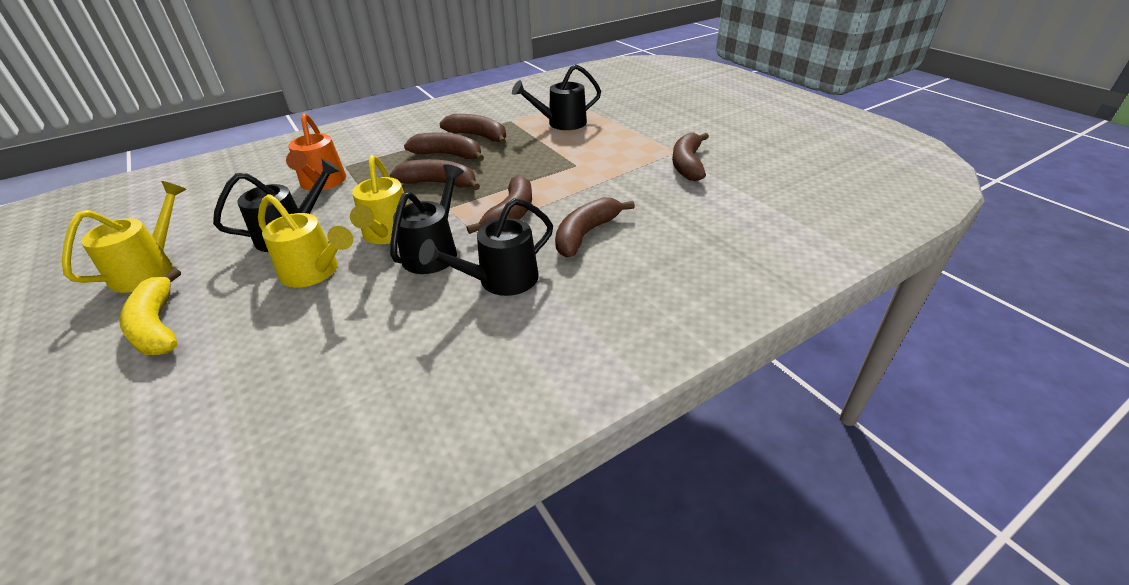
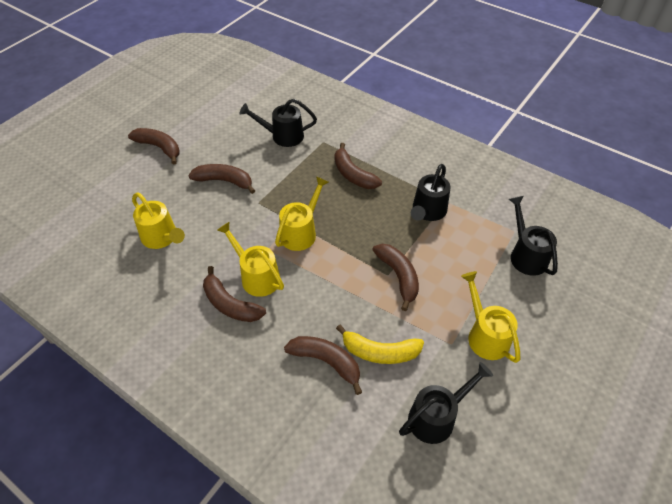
orange watering can: 1 -> 0
yellow watering can: 3 -> 4

